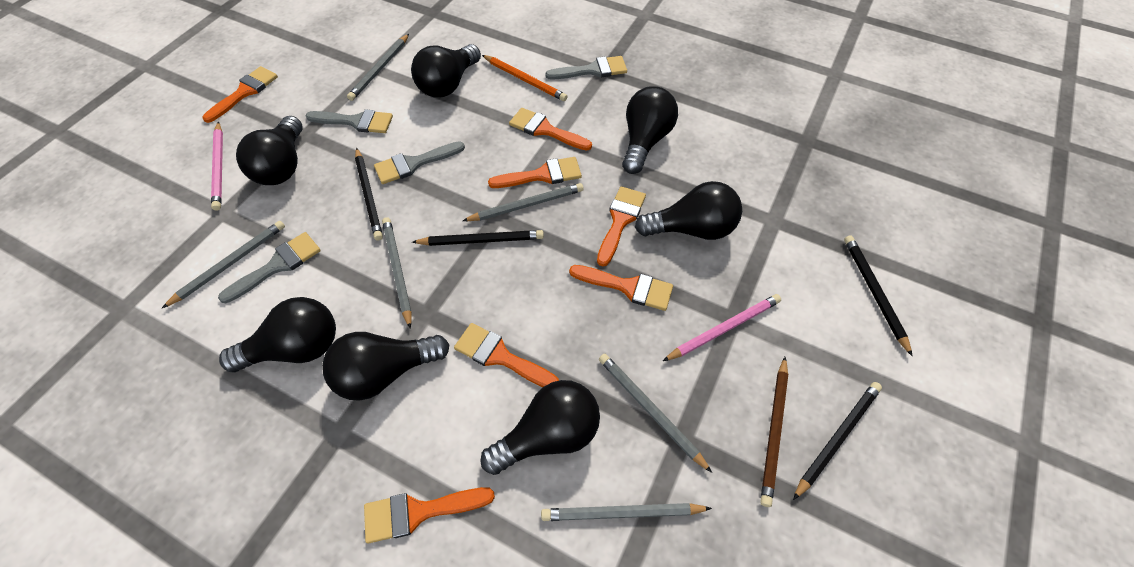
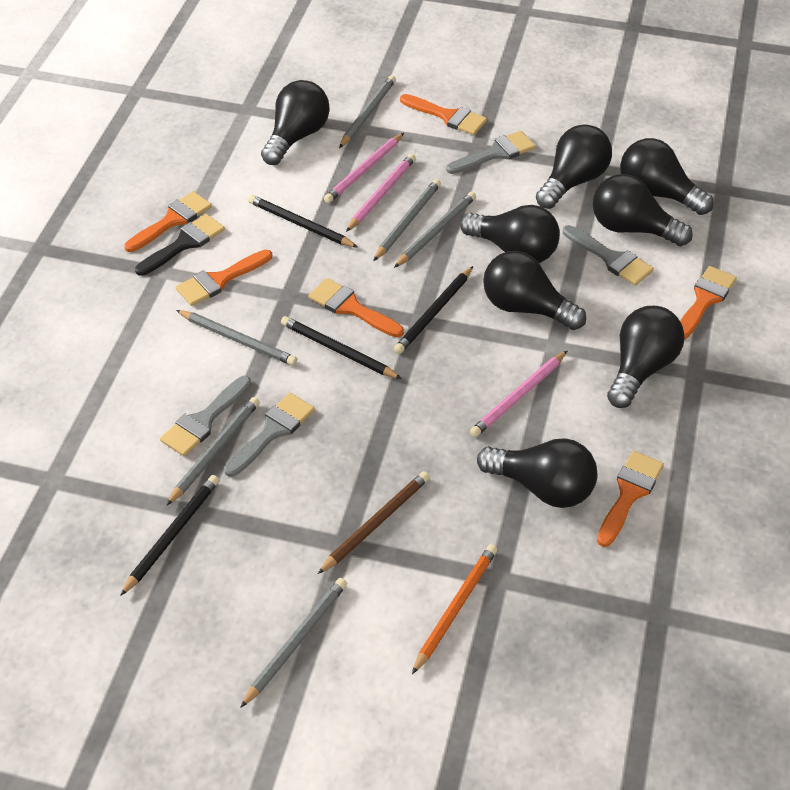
black brush: 0 -> 1
black light bulb: 7 -> 8
orange brush: 7 -> 6
pink pencil: 2 -> 3

